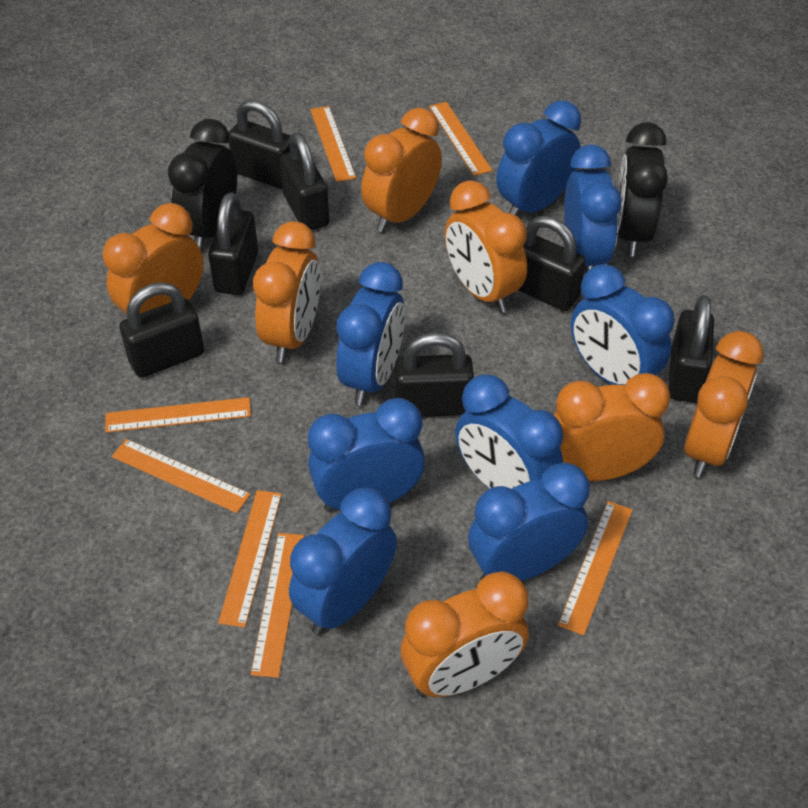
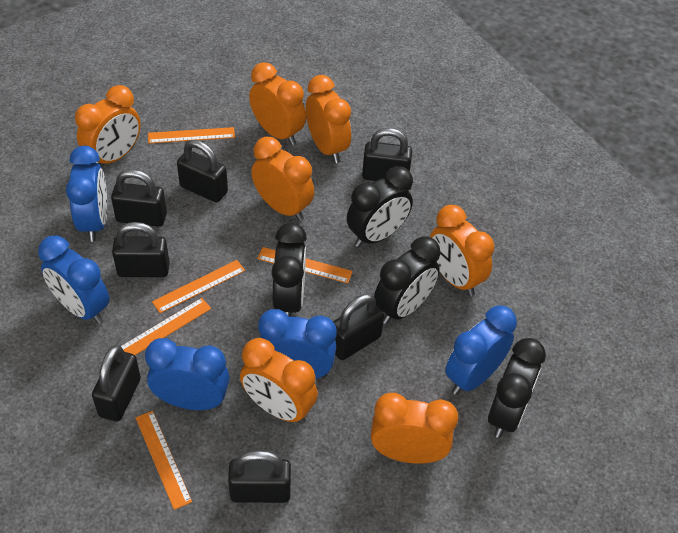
black clock: 2 -> 4
blue clock: 8 -> 5
orange ruler: 7 -> 5

